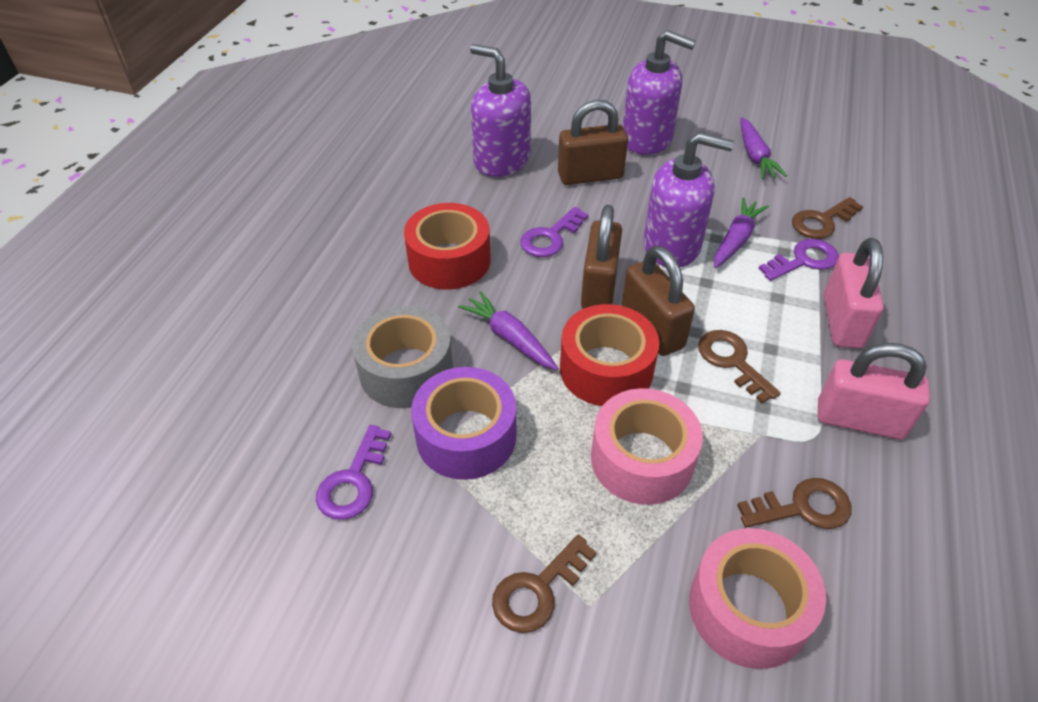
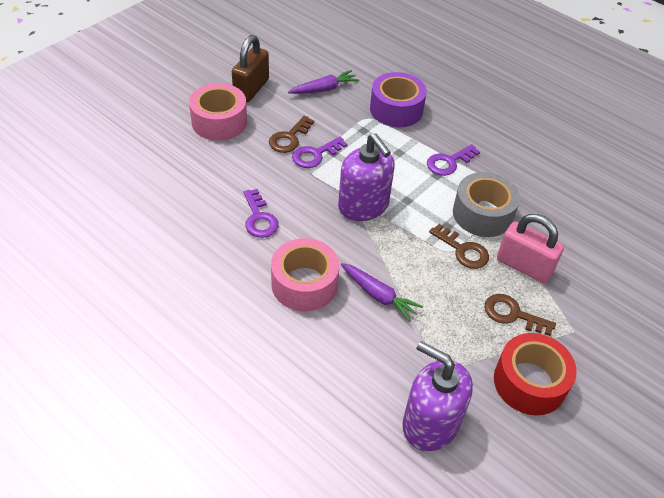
brown key: 4 -> 3
brown padlock: 3 -> 1
pink padlock: 2 -> 1
purple carrot: 3 -> 2
purple soap dispenser: 3 -> 2
red tape: 2 -> 1

